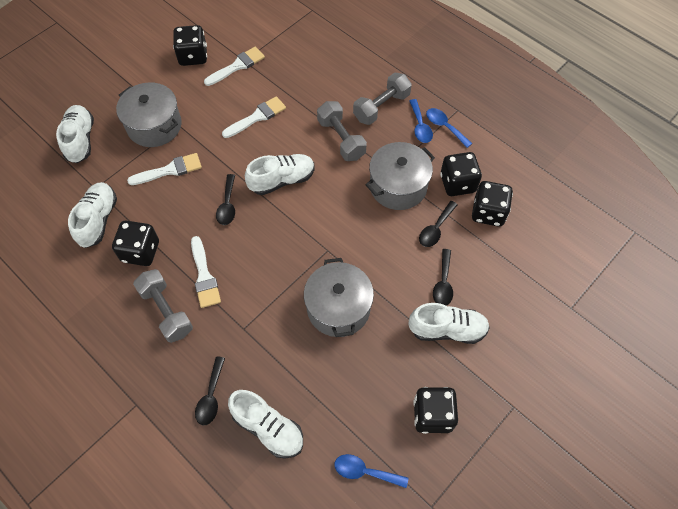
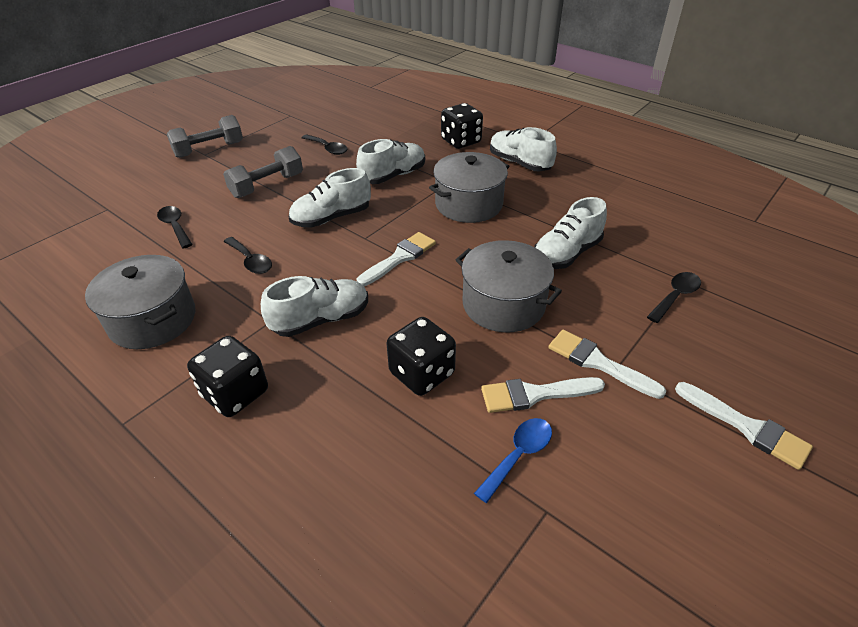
black dice: 5 -> 3
blue spoon: 3 -> 1
grey dumbbell: 3 -> 2

